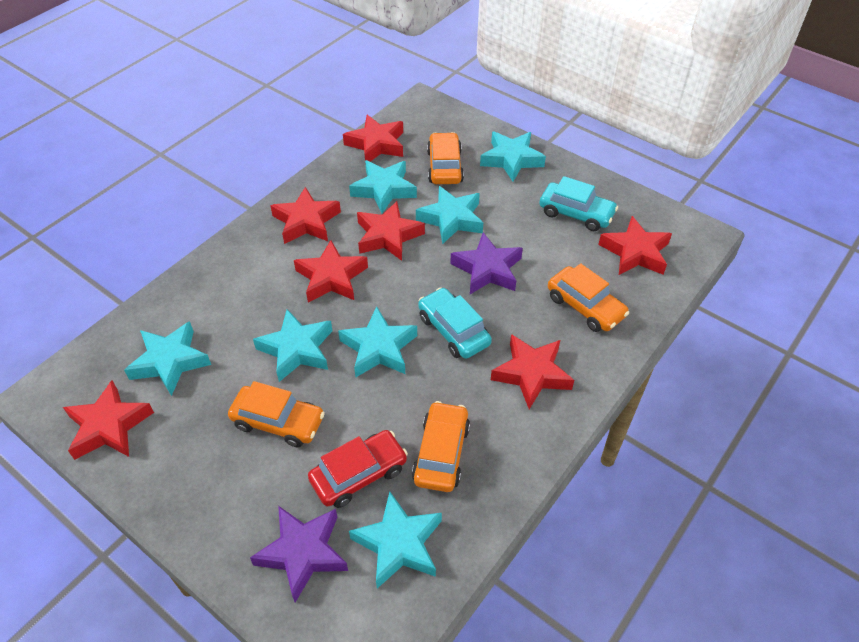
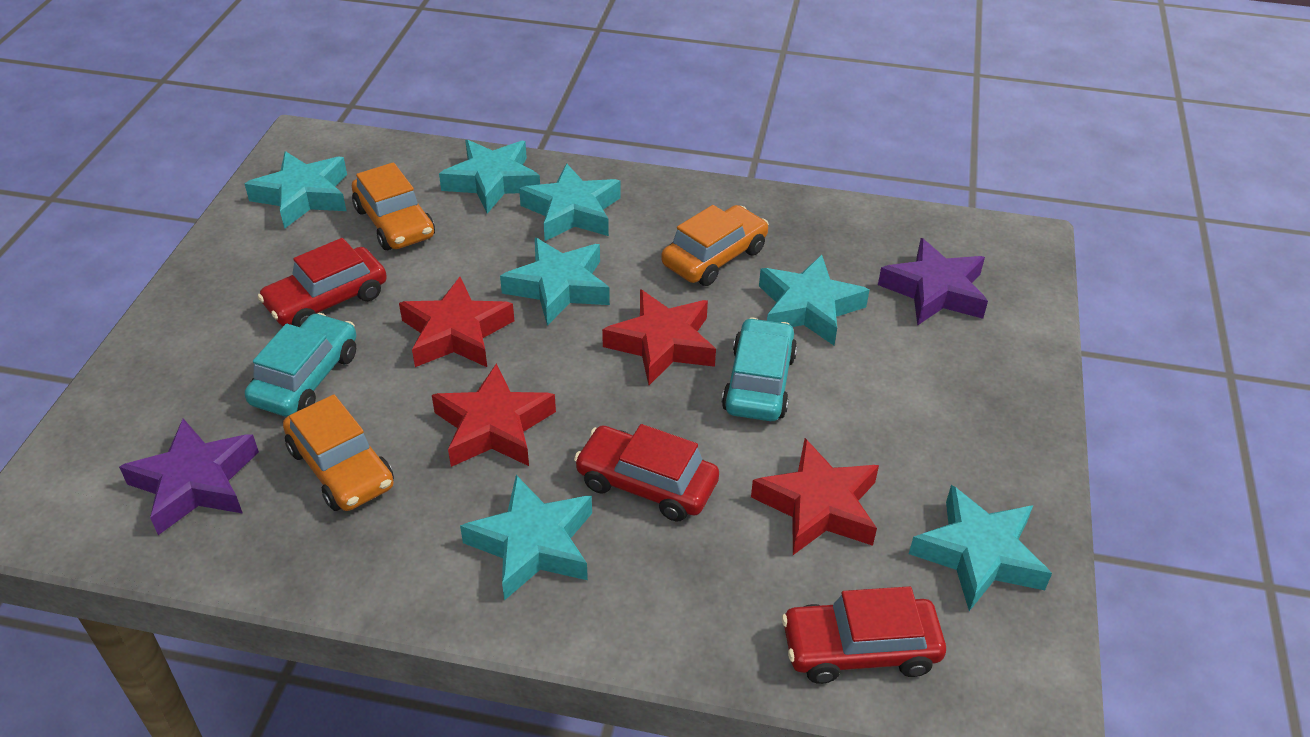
orange car: 4 -> 3
red car: 1 -> 3
red star: 7 -> 4

